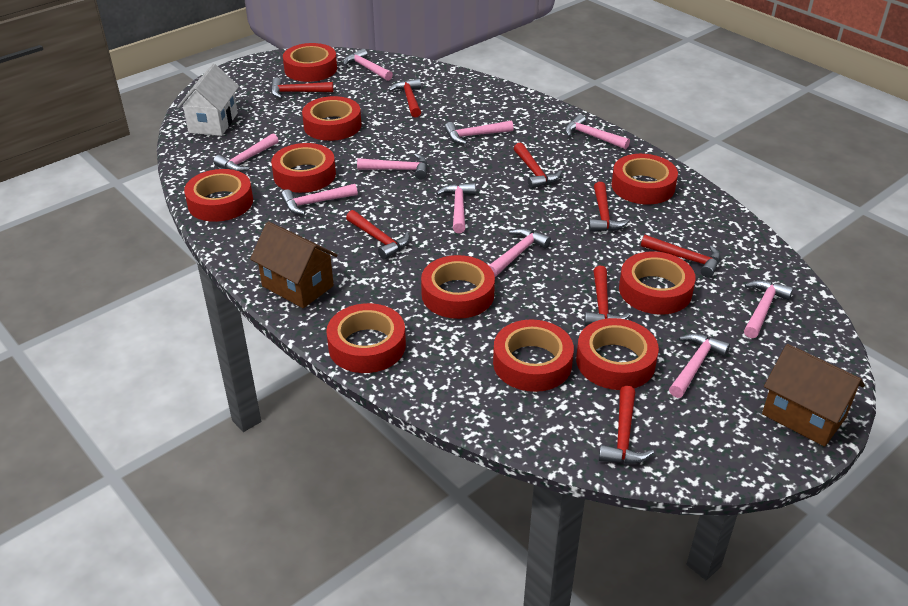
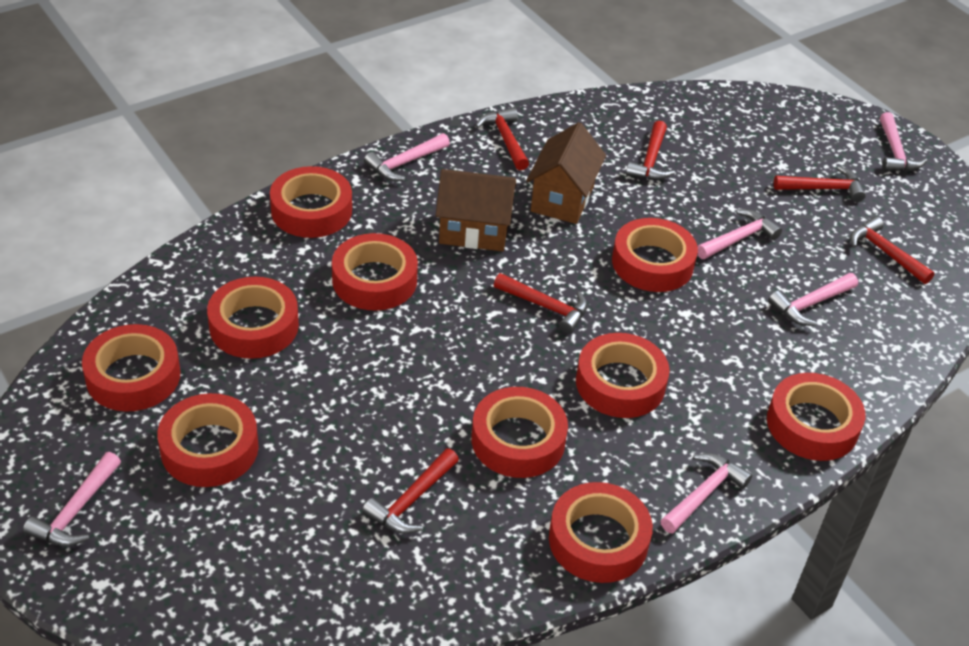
pink hammer: 10 -> 6
red hammer: 8 -> 6
white house: 1 -> 0

